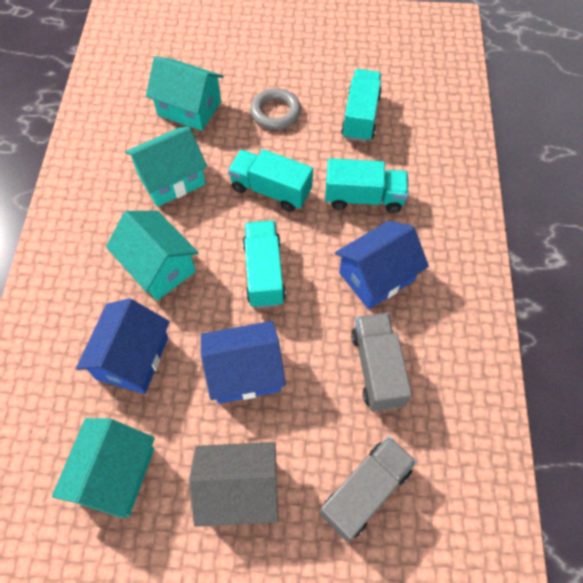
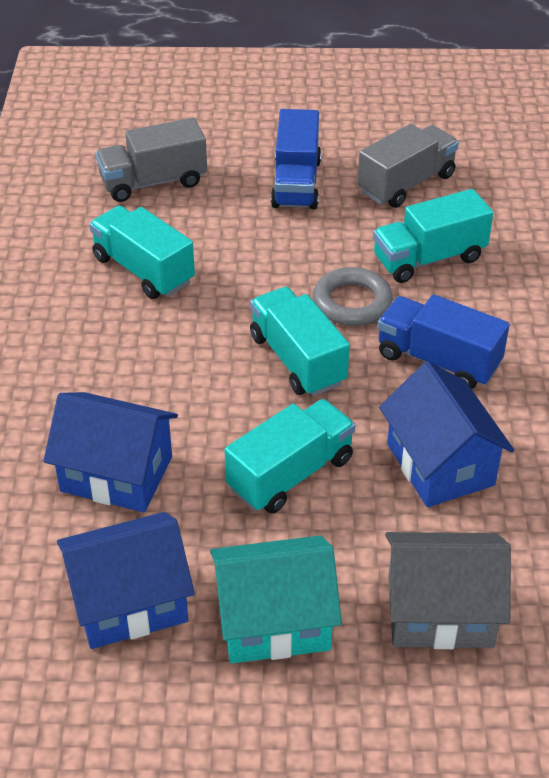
blue truck: 0 -> 2
turquoise house: 4 -> 1

